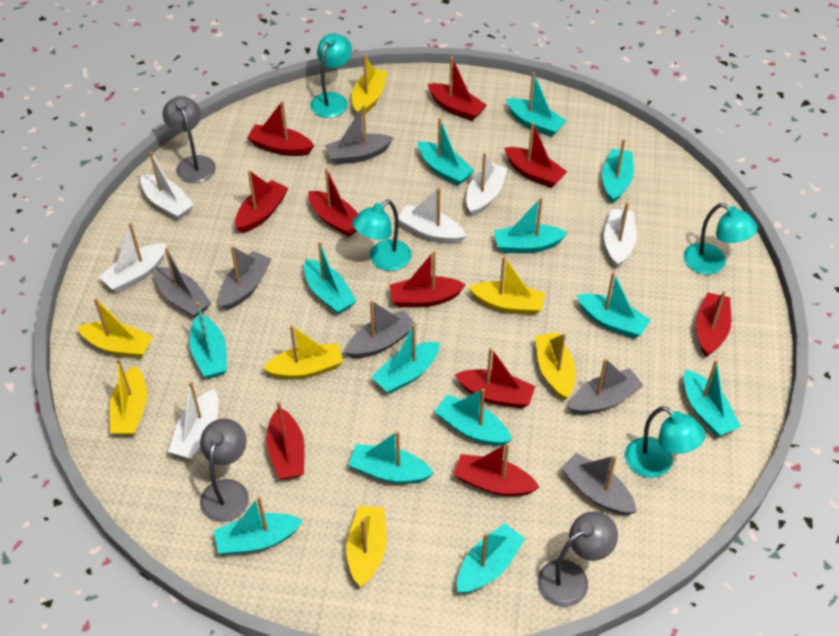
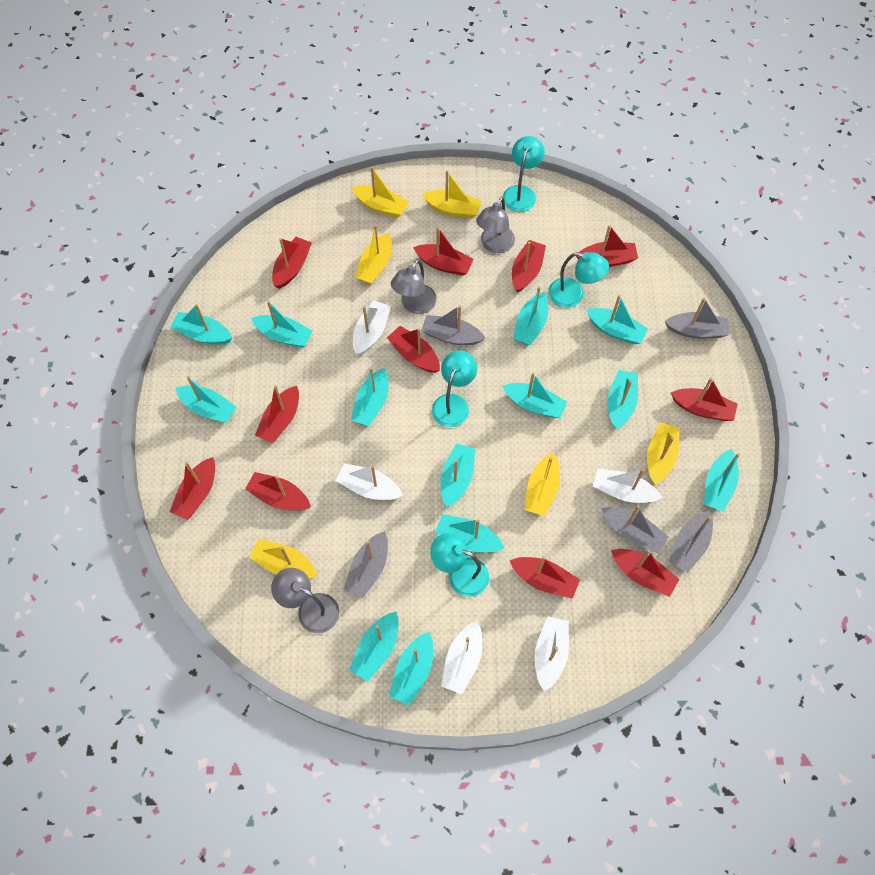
grey boat: 6 -> 5
red boat: 10 -> 11
white boat: 6 -> 5
yellow boat: 7 -> 6

